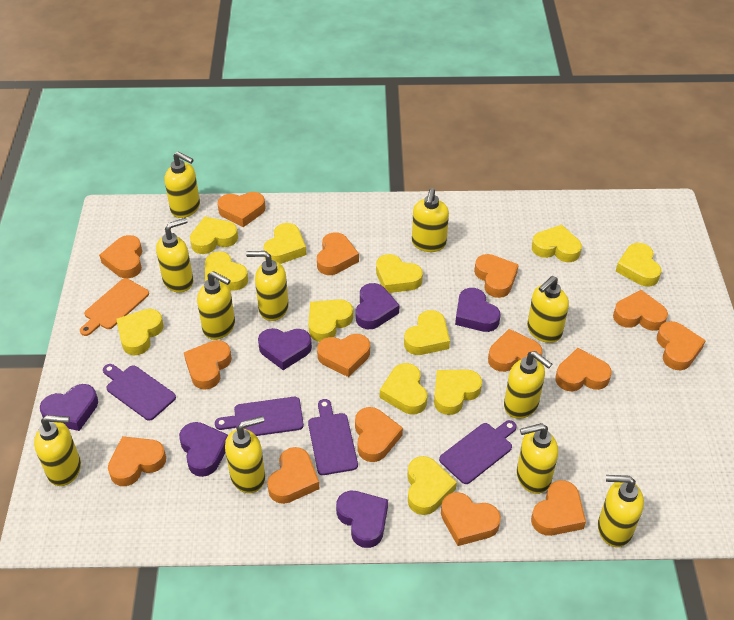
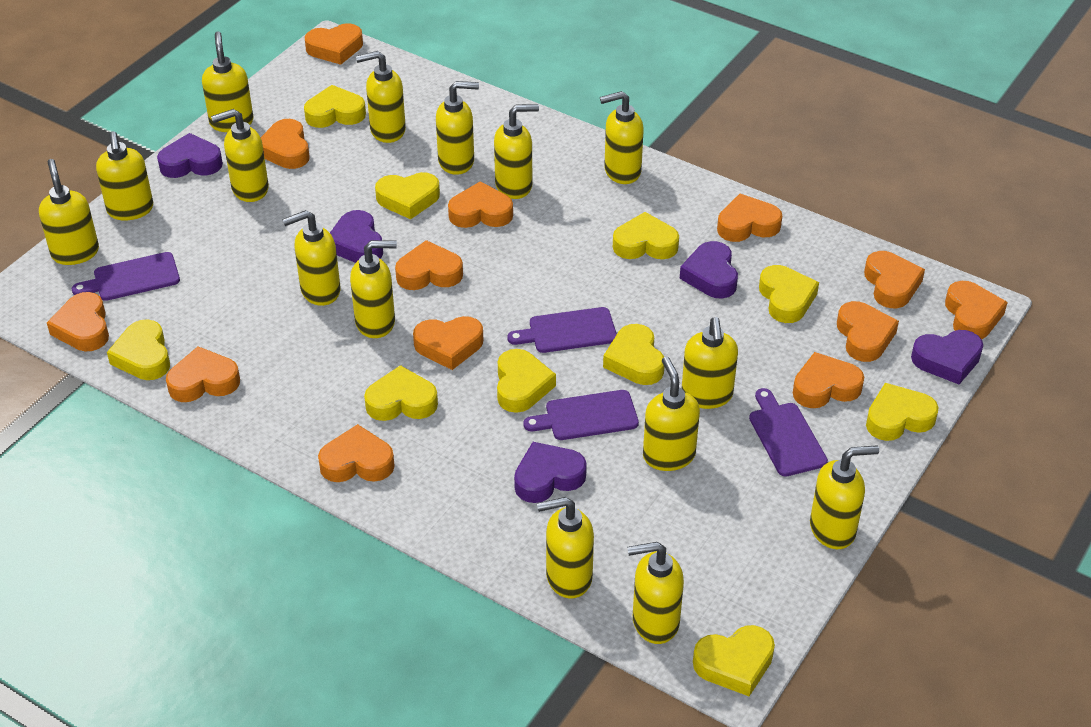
orange cutting board: 1 -> 0
orange heart: 15 -> 13
purple heart: 6 -> 5
yellow heart: 12 -> 10
yellow soap dispenser: 11 -> 15

